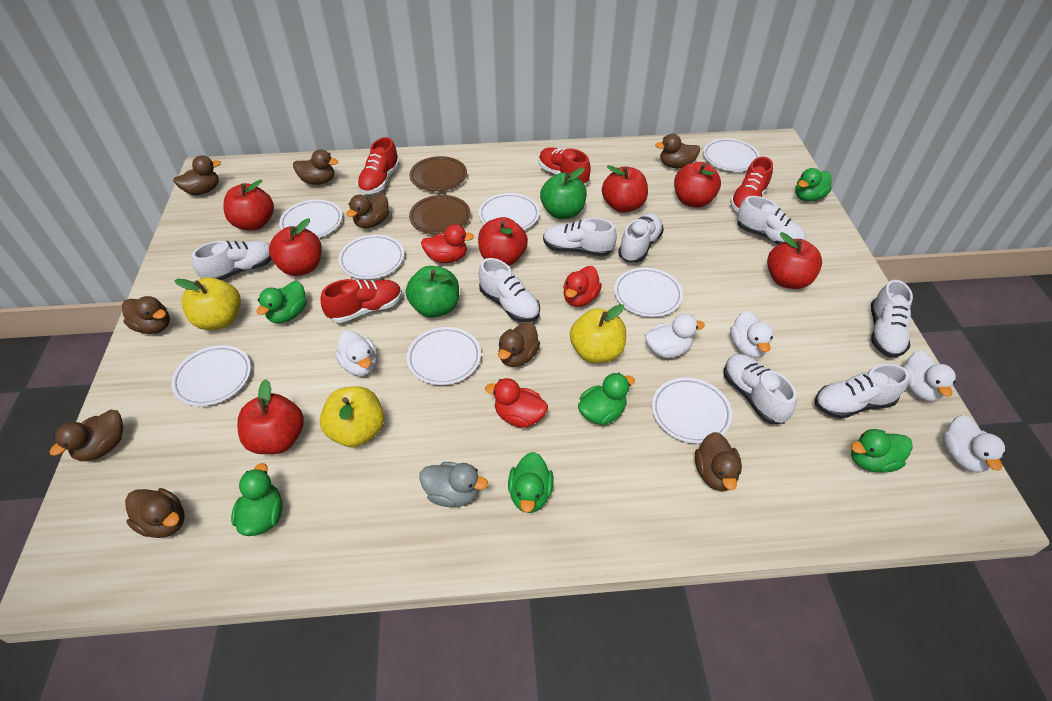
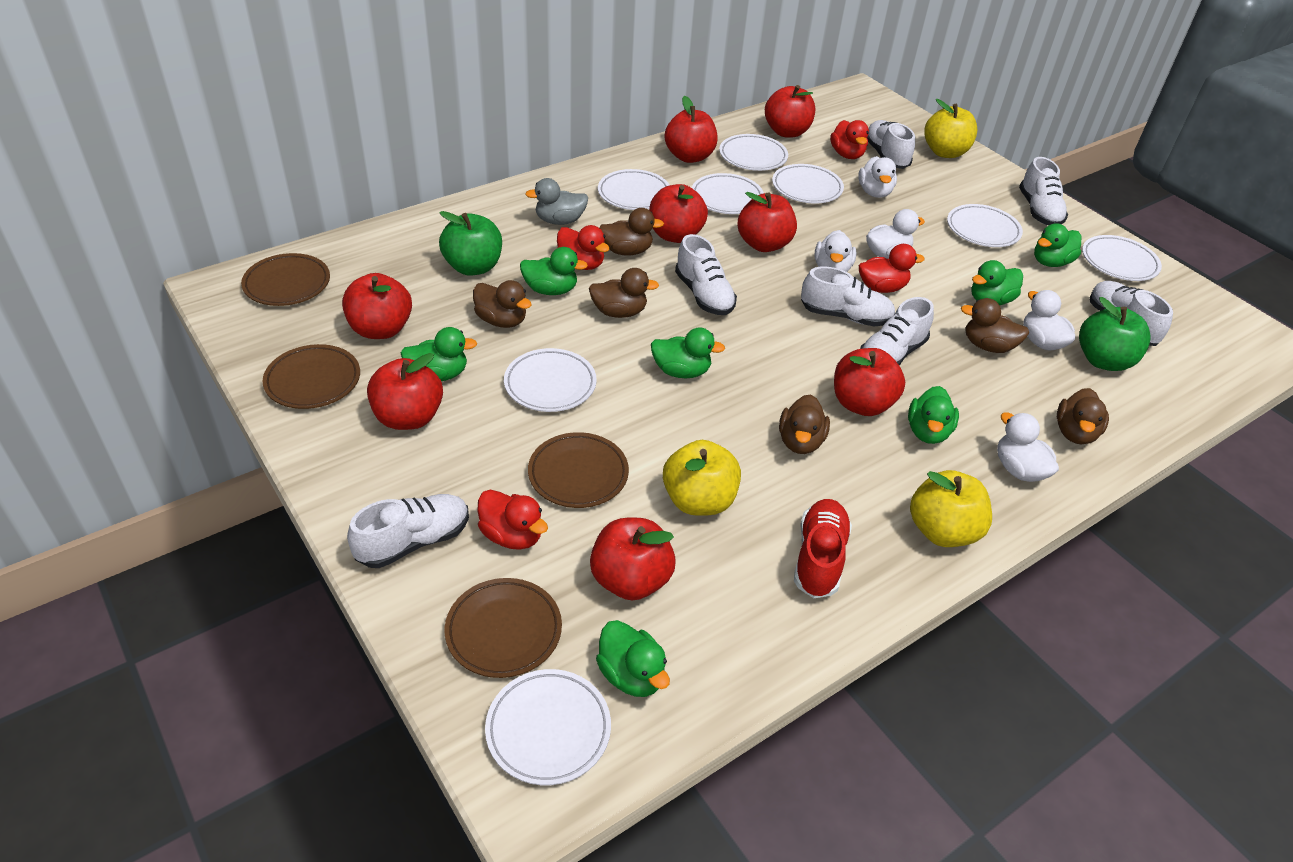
brown duck: 9 -> 6
brown plate: 2 -> 4
green duck: 6 -> 7
red apple: 7 -> 8
red duck: 3 -> 4
red shoe: 4 -> 1
white shoe: 8 -> 7

